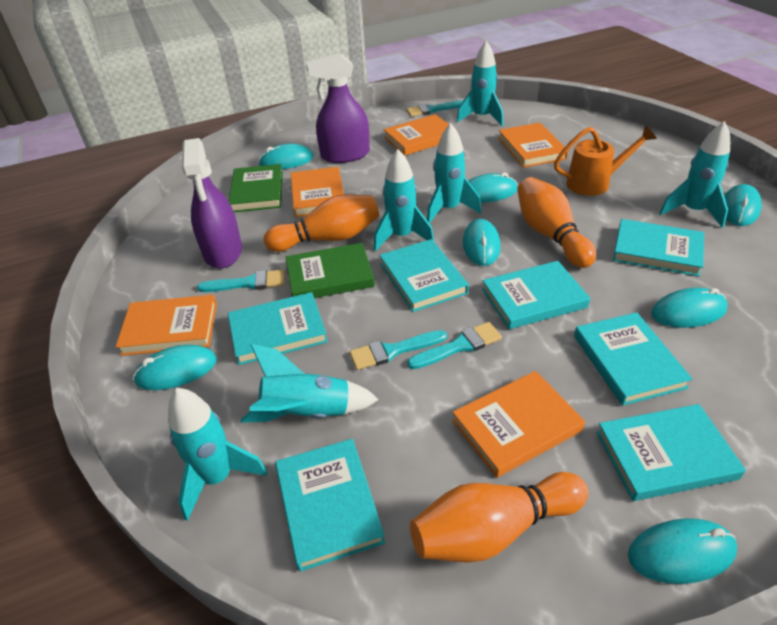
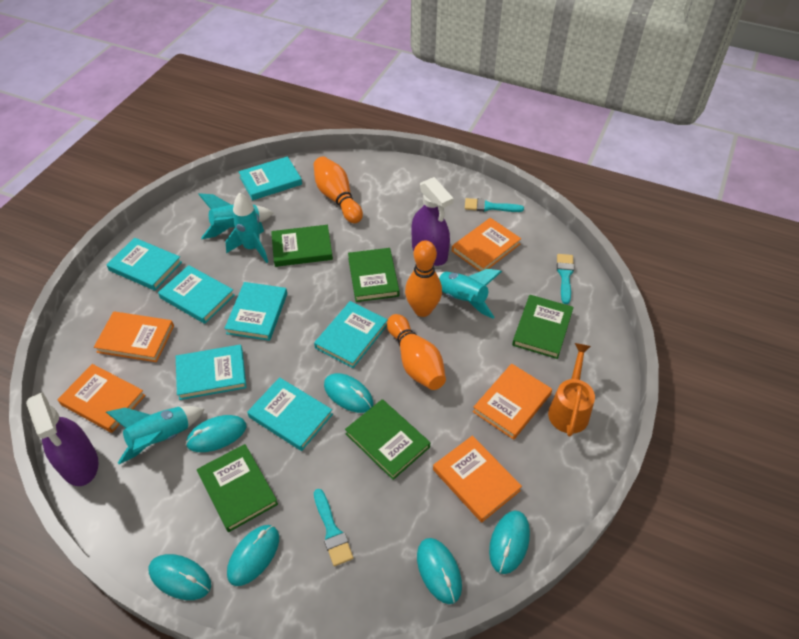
green book: 2 -> 5
turquoise brush: 4 -> 3
turquoise mouse: 7 -> 6
turquoise rocket: 6 -> 4

